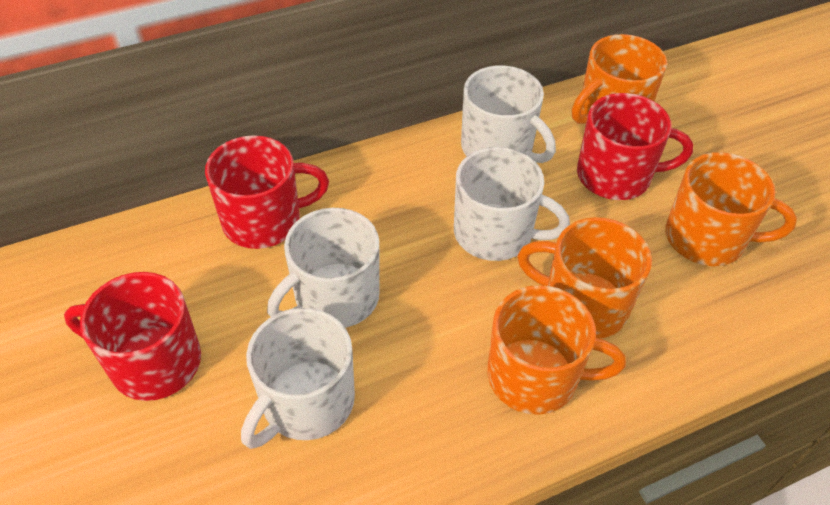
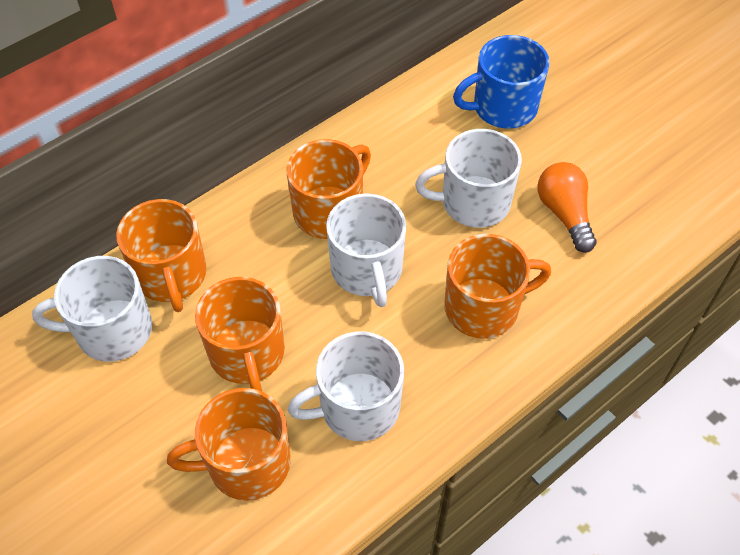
blue mug: 0 -> 1
orange light bulb: 0 -> 1
orange mug: 4 -> 5
red mug: 3 -> 0

